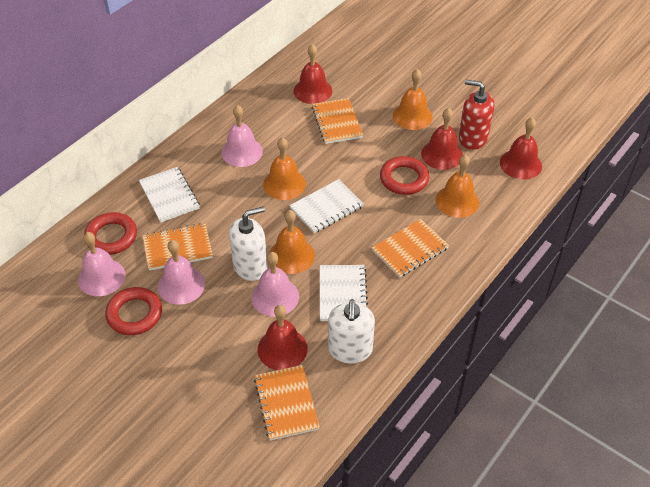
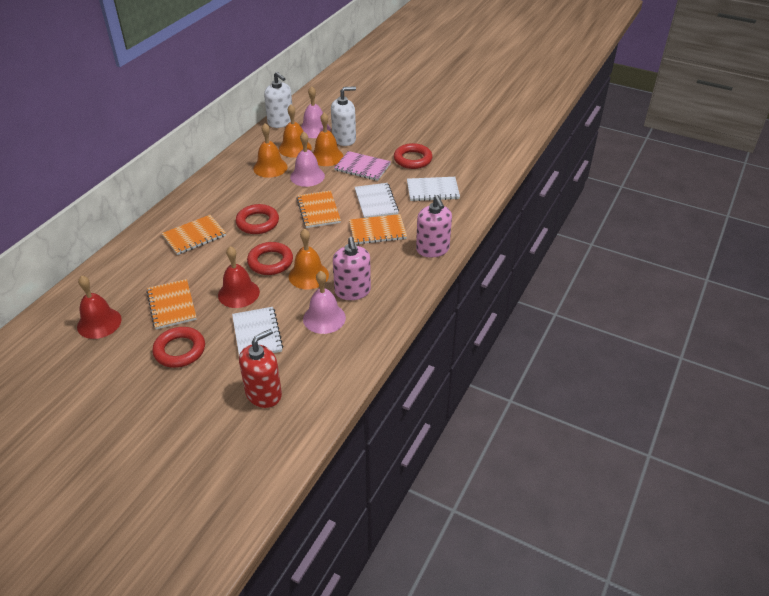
pink bell: 4 -> 3
pink notebook: 0 -> 1
pink soap dispenser: 0 -> 2
red bell: 4 -> 2
red ring: 3 -> 4

